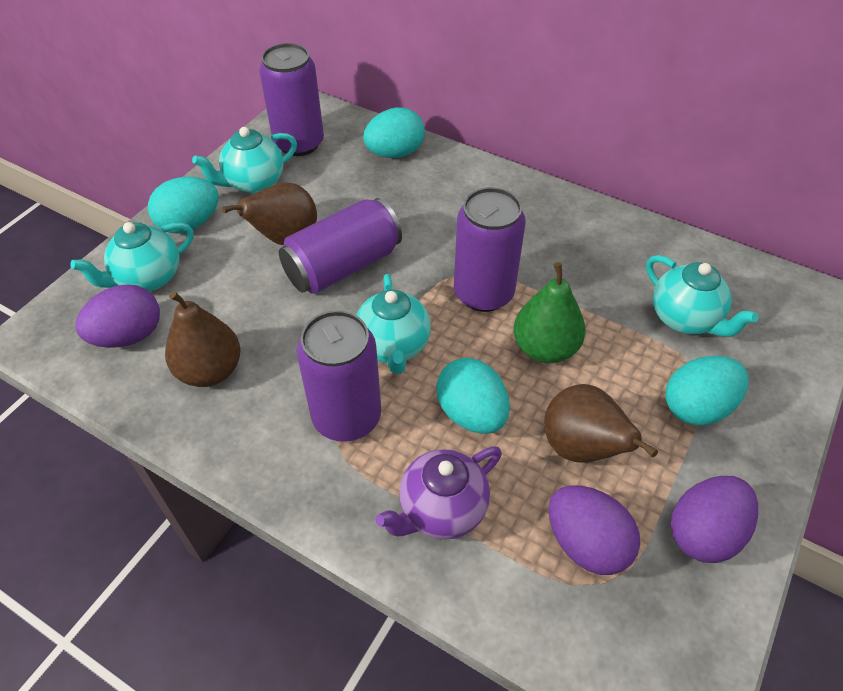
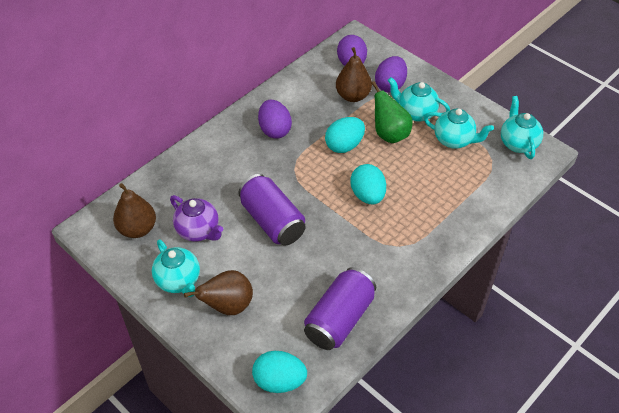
purple can: 4 -> 2
turquoise egg: 4 -> 3

